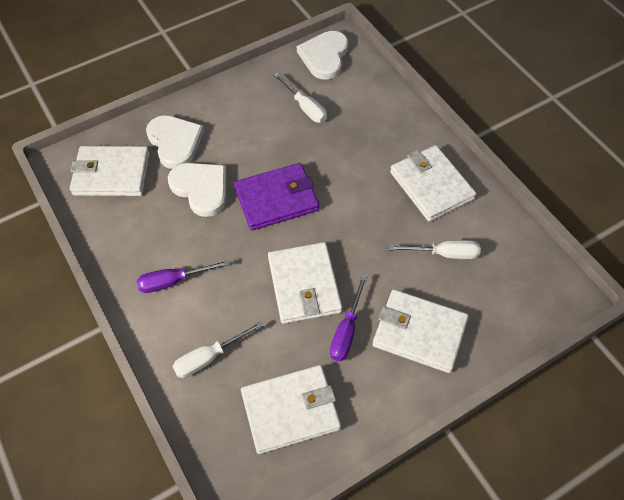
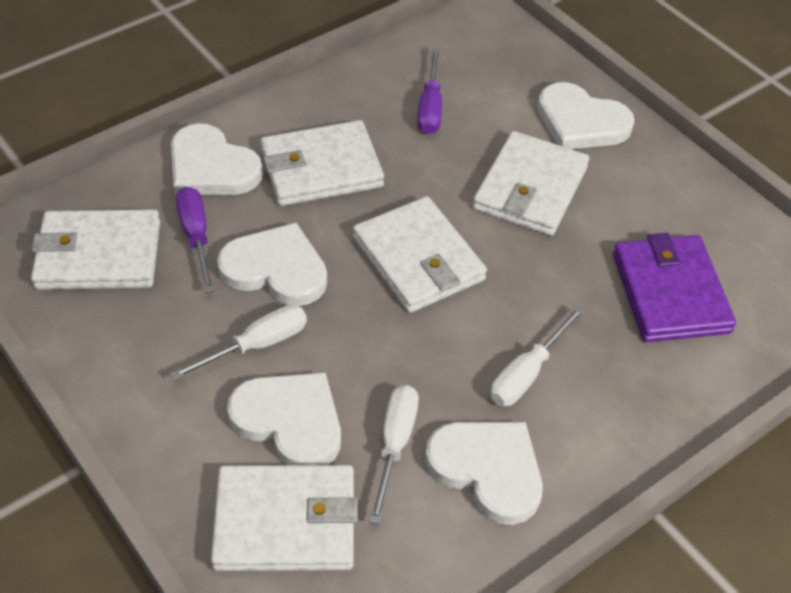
white heart: 3 -> 5

